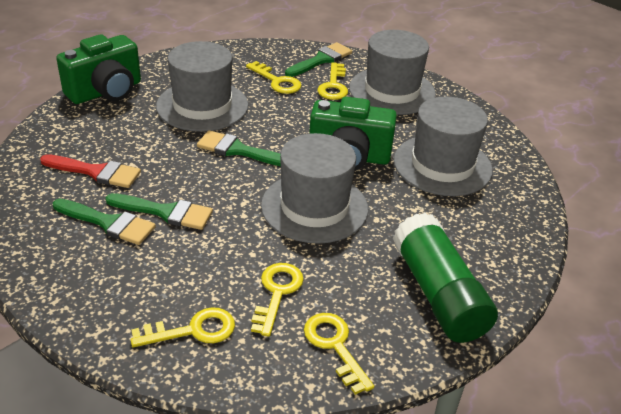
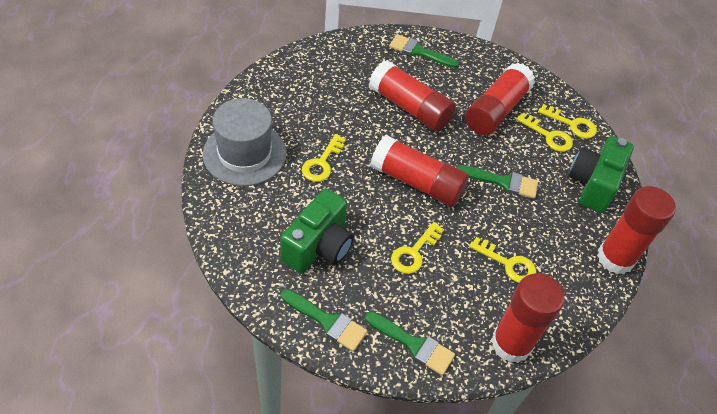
green glue stick: 1 -> 0
grey hat: 4 -> 1
red brush: 1 -> 0
red glue stick: 0 -> 5

